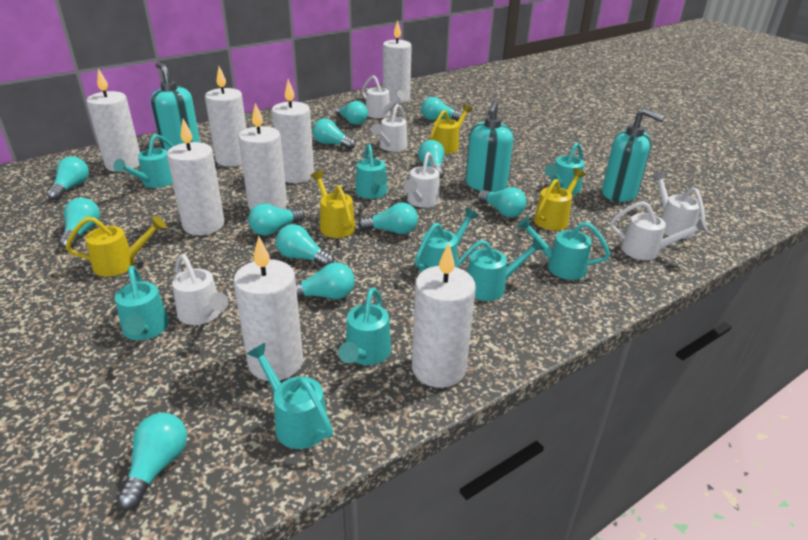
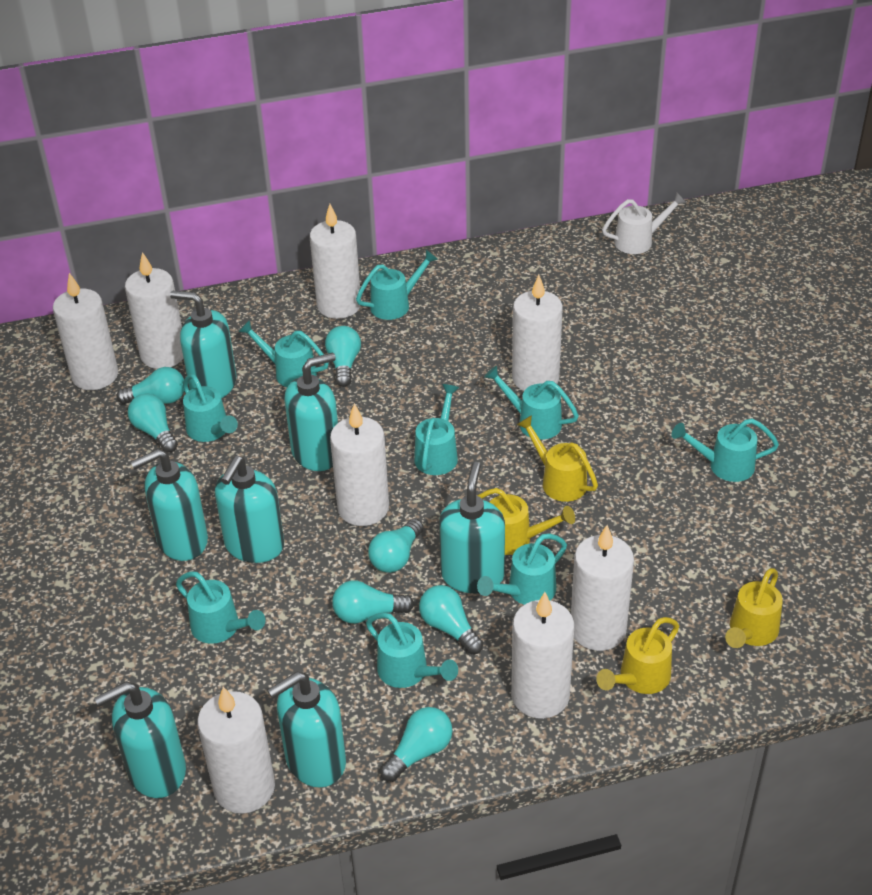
turquoise light bulb: 12 -> 7
turquoise soap dispenser: 3 -> 7
white watering can: 6 -> 1

